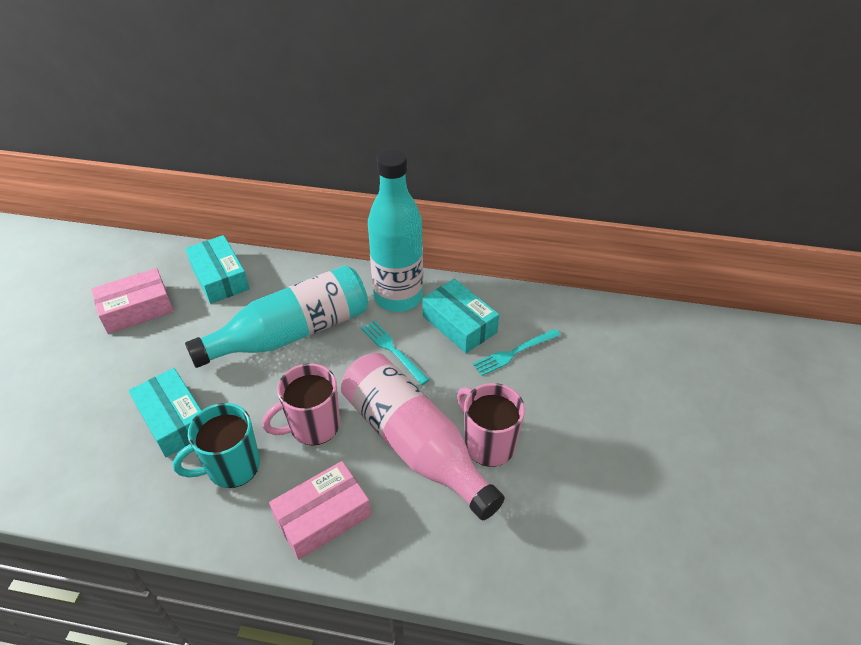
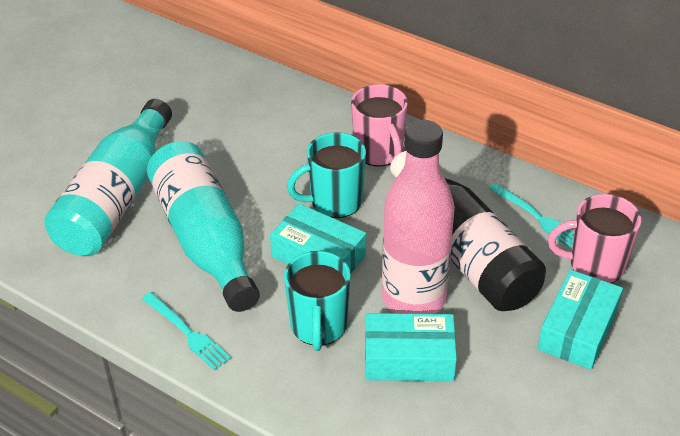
black bottle: 0 -> 1
pink box: 2 -> 0
turquoise mug: 1 -> 2

